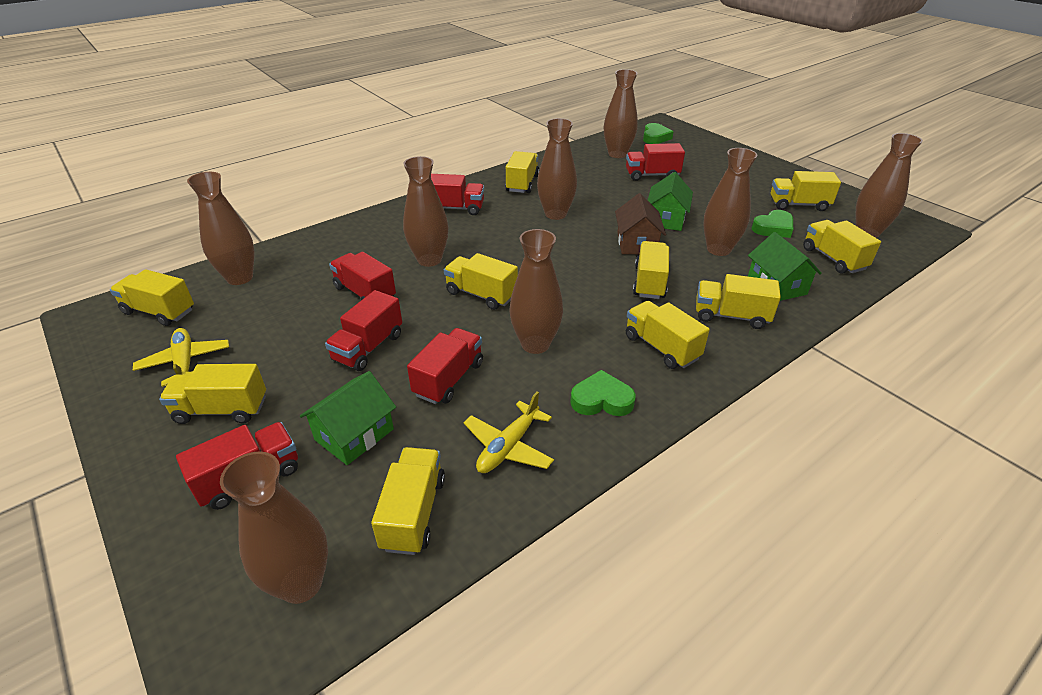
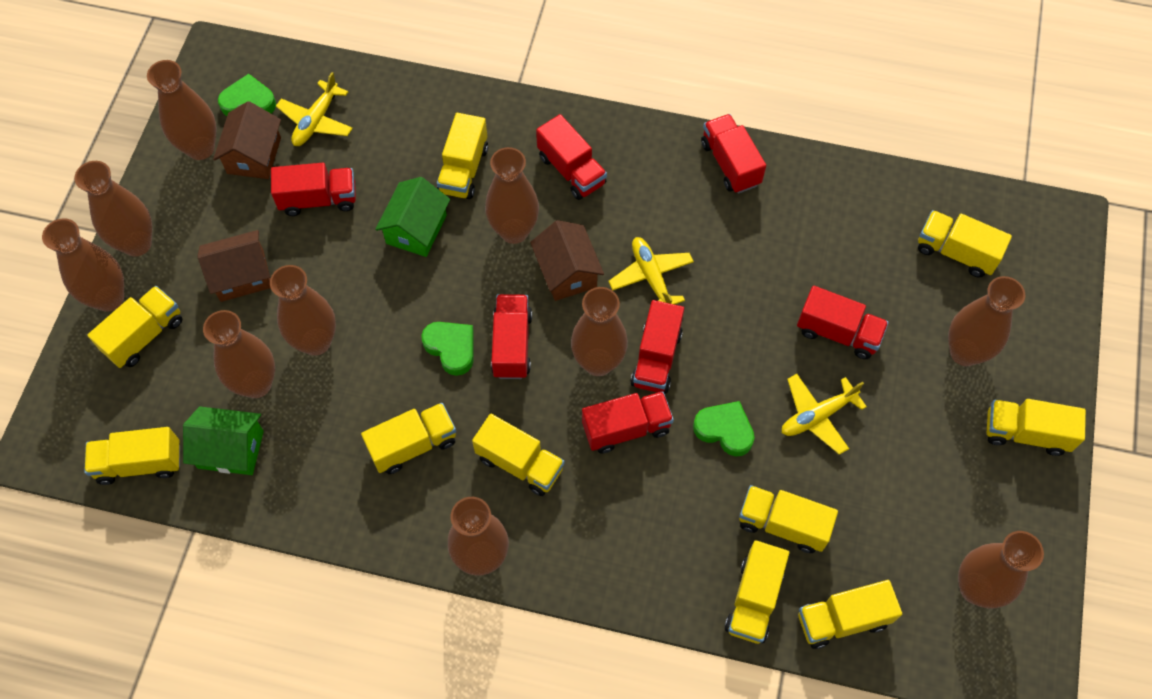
brown house: 1 -> 3
brown vase: 8 -> 10
green house: 3 -> 2
red truck: 6 -> 7
yellow plane: 2 -> 3

